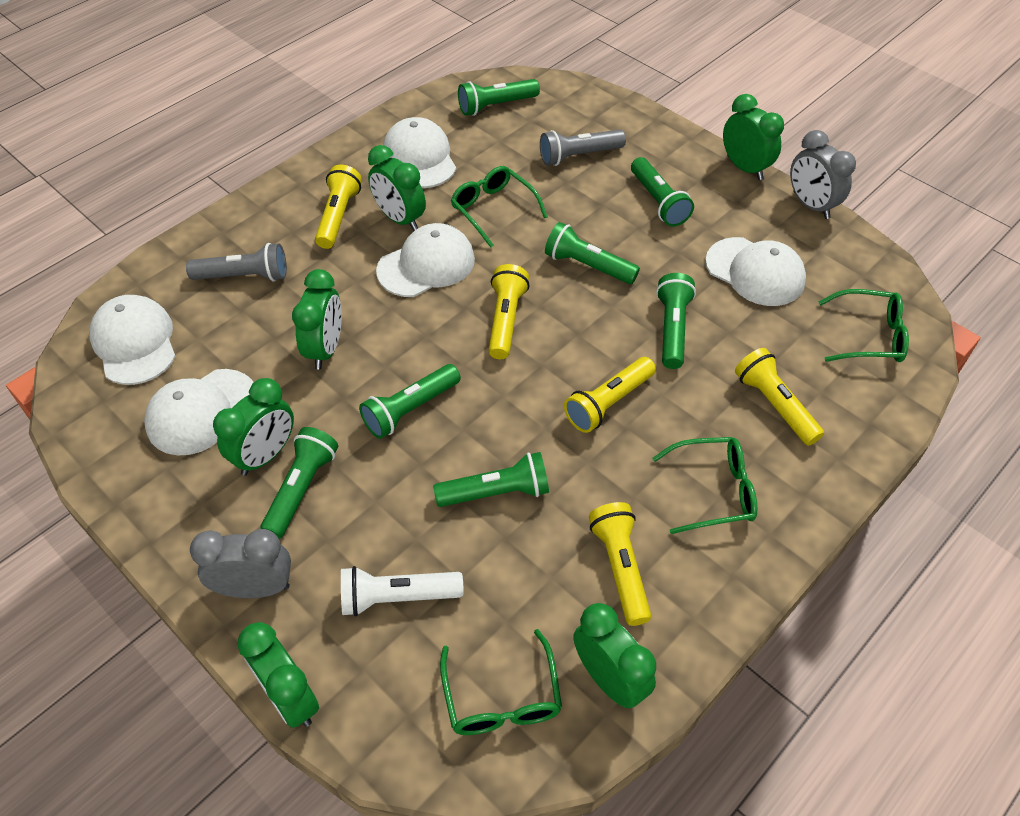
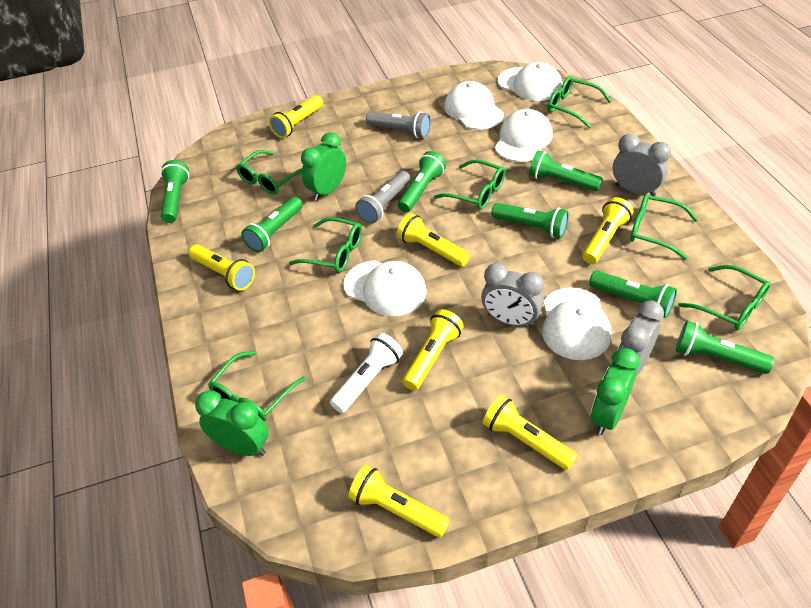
green clock: 6 -> 3
green glasses: 4 -> 7
grey clock: 2 -> 3
yellow flashlight: 5 -> 7

